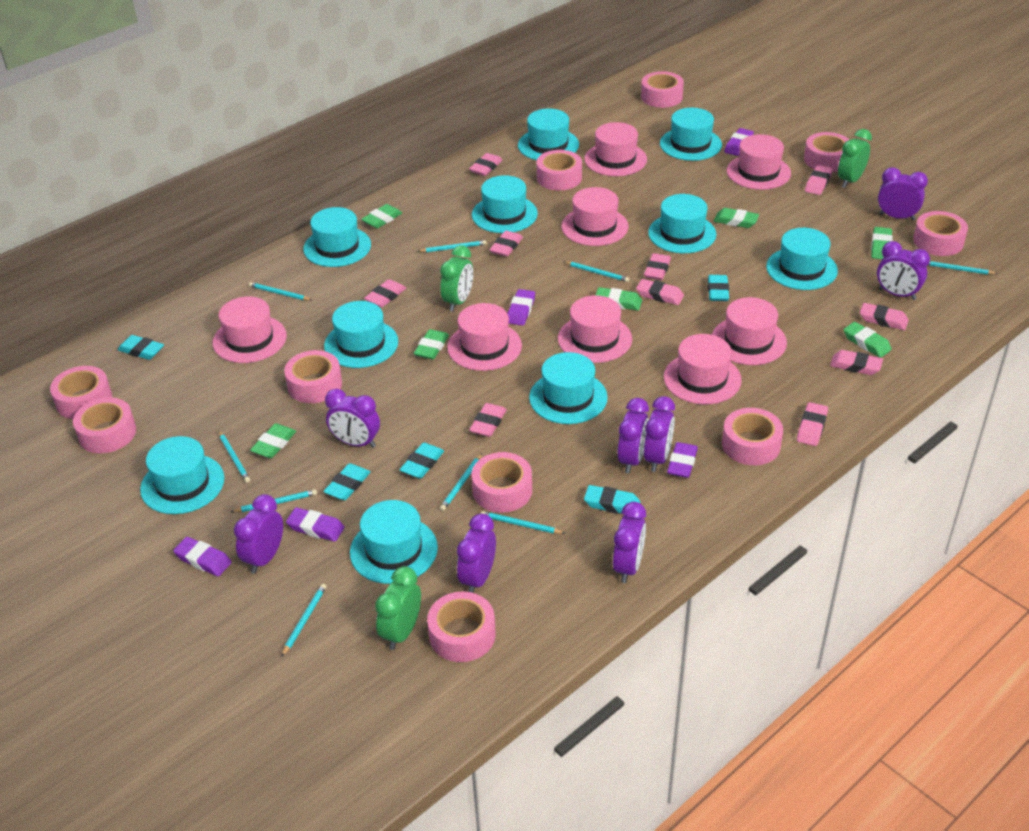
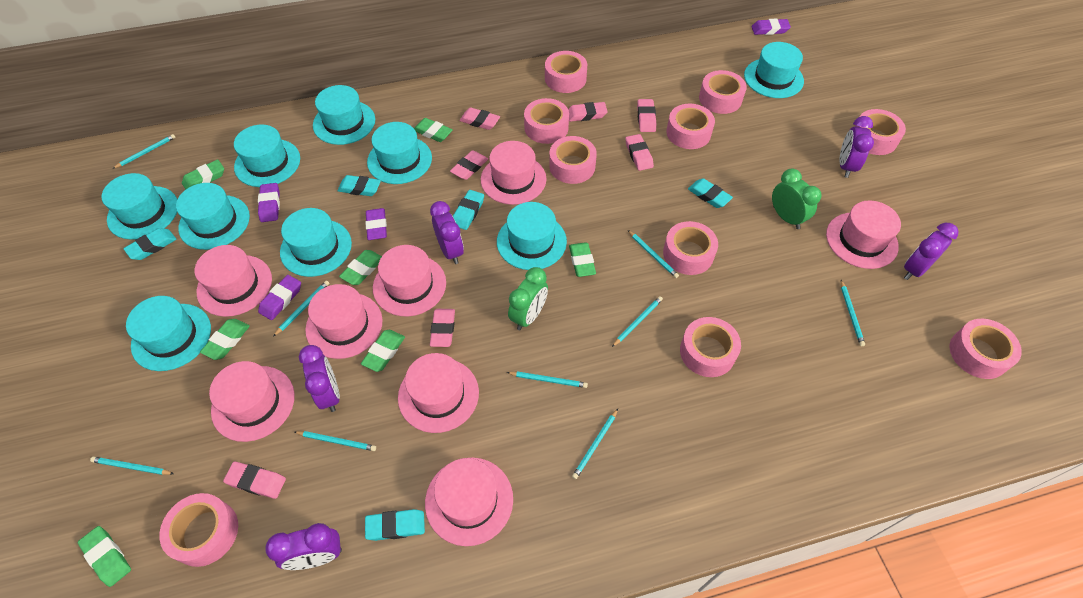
green clock: 3 -> 2
pink eraser: 10 -> 7
purple clock: 8 -> 5
purple eraser: 5 -> 4
turquoise hat: 10 -> 9

